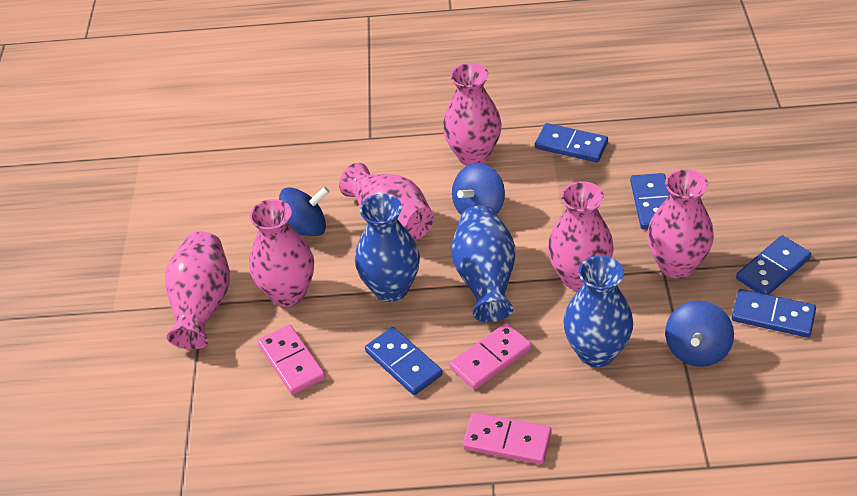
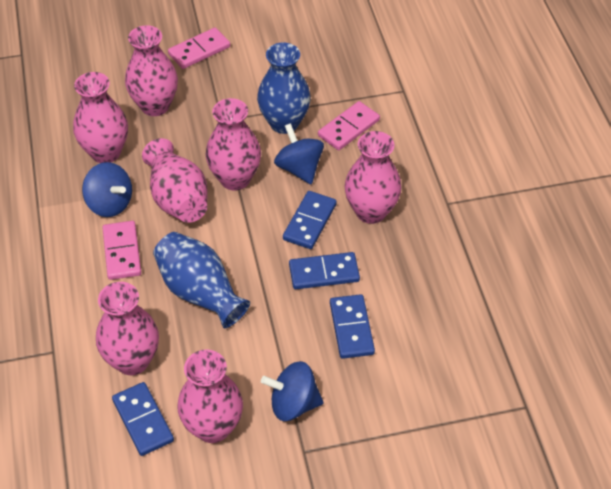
blue domino: 5 -> 4
blue vase: 3 -> 2
pink vase: 6 -> 7

